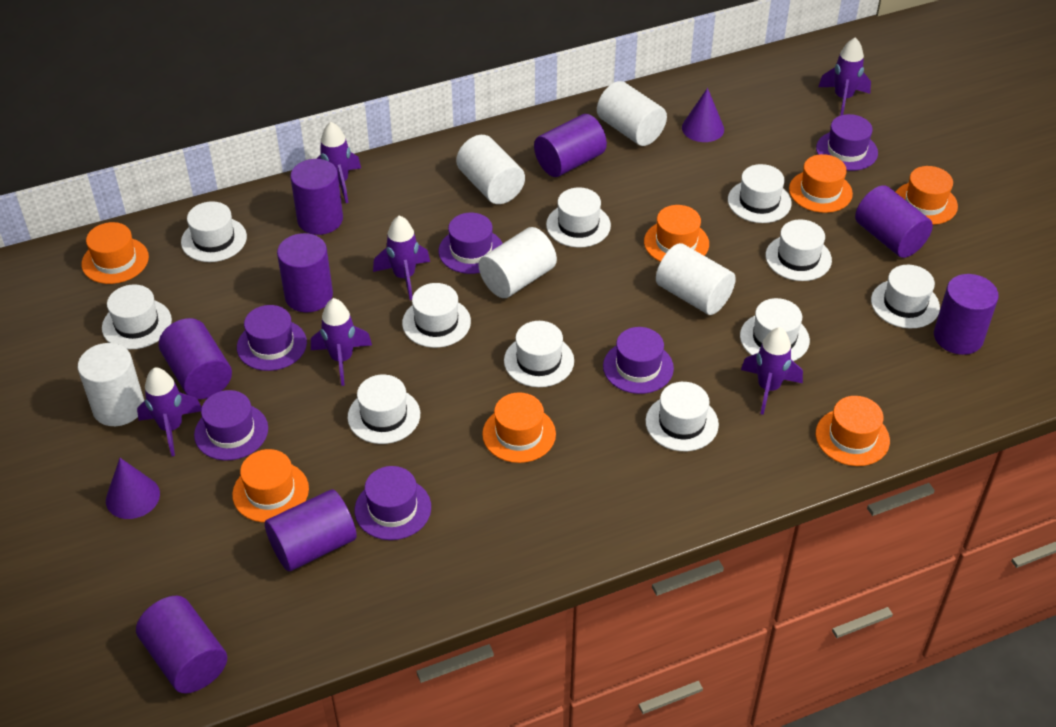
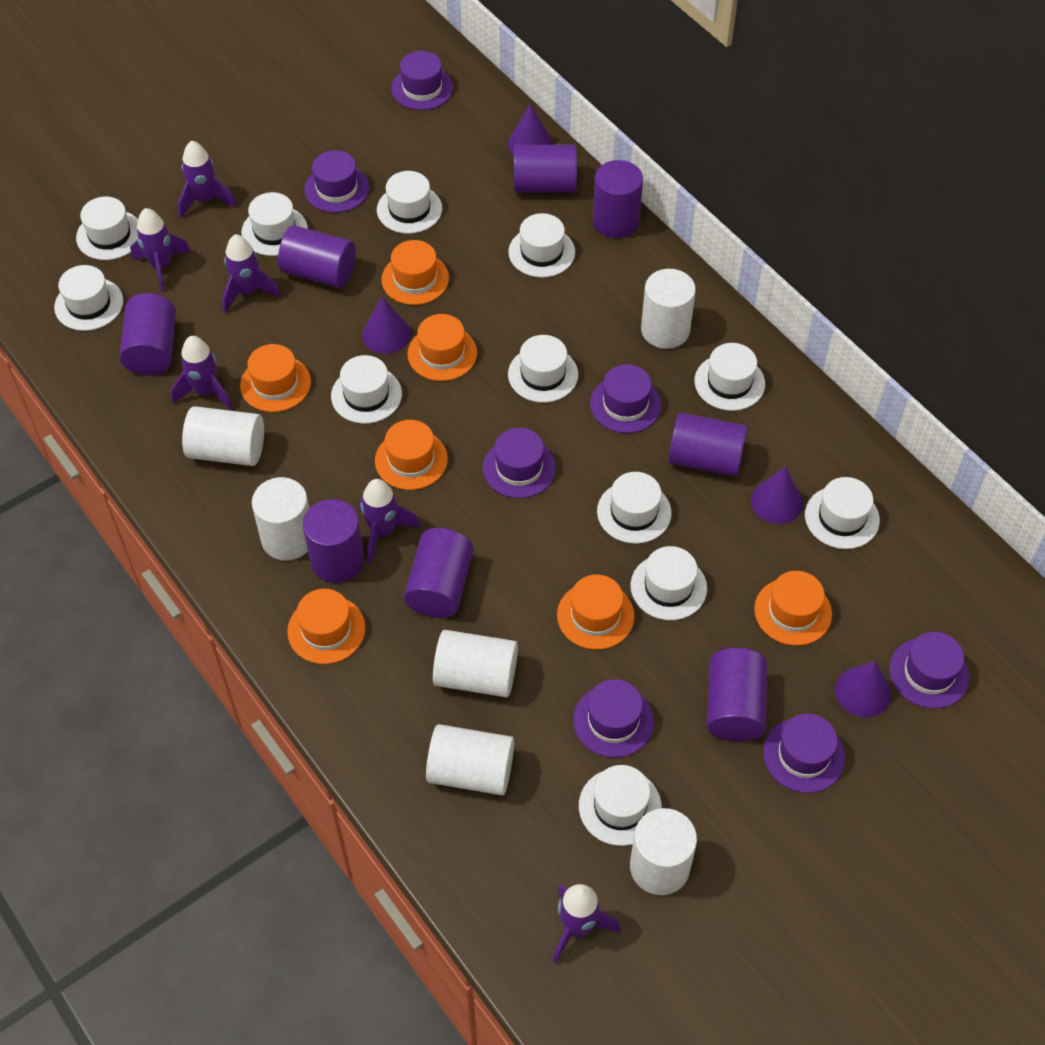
purple cone: 2 -> 4
purple hat: 6 -> 7
white cylinder: 5 -> 6
white hat: 11 -> 12

